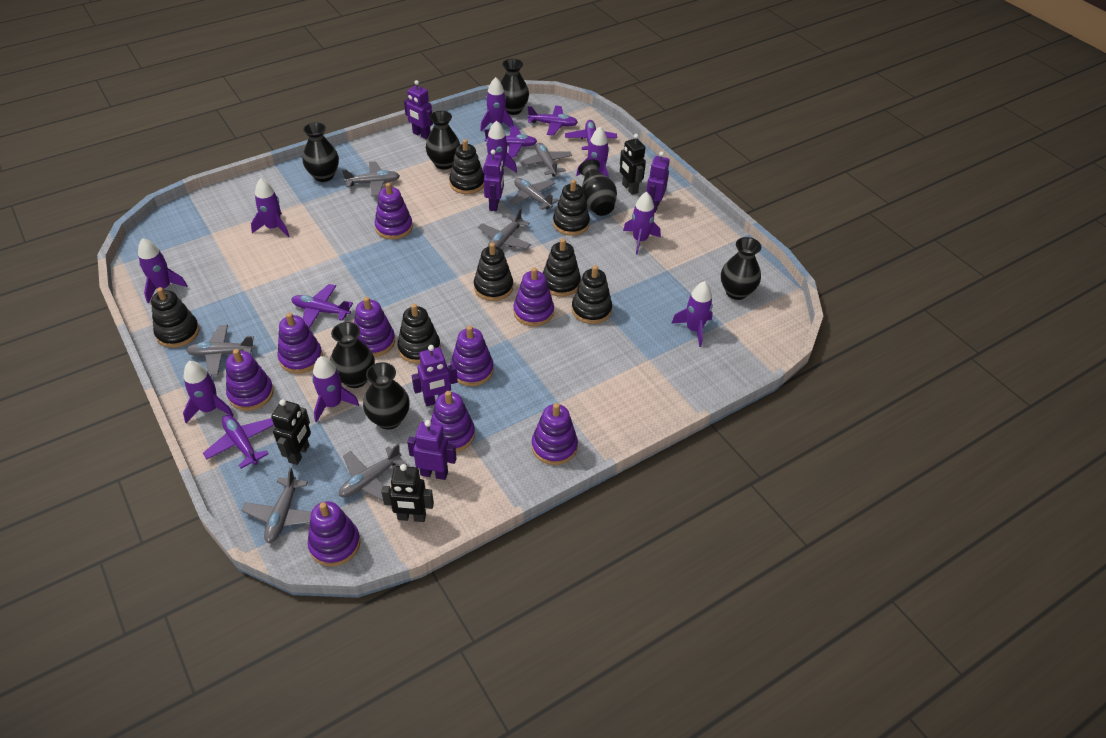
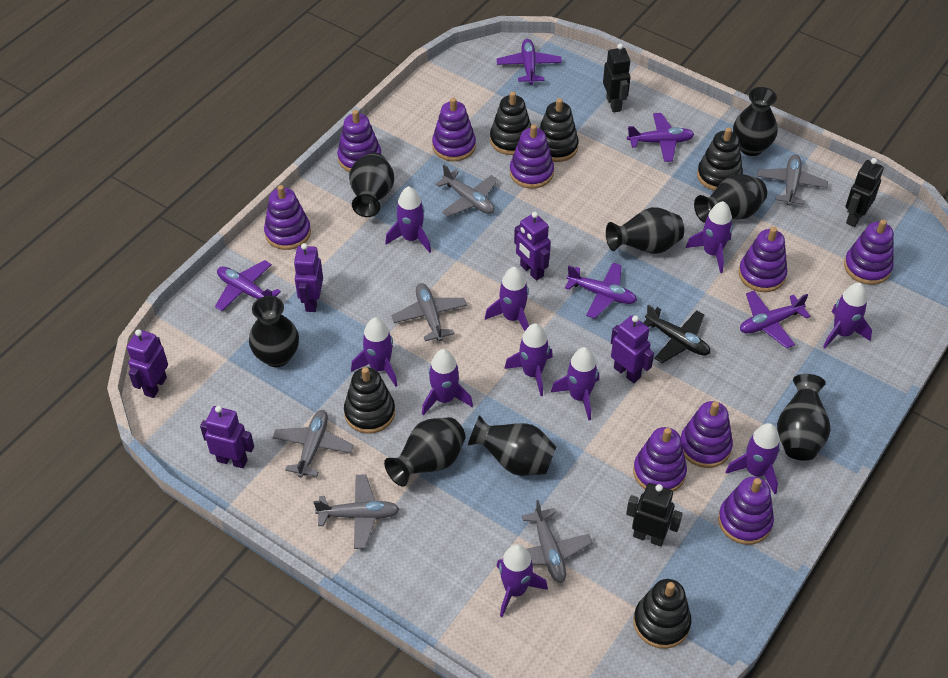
black plane: 0 -> 1
black stacking toy: 7 -> 5
black vase: 7 -> 8
grey plane: 7 -> 6
purple rocket: 9 -> 10

